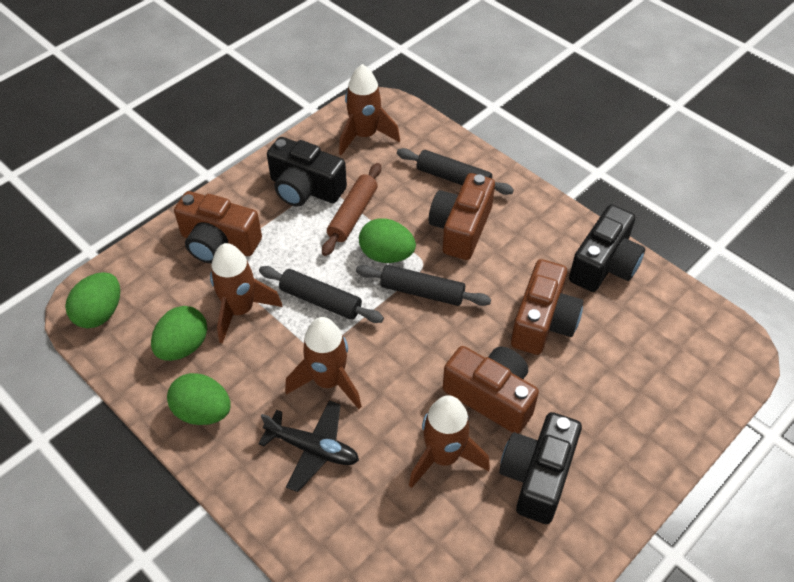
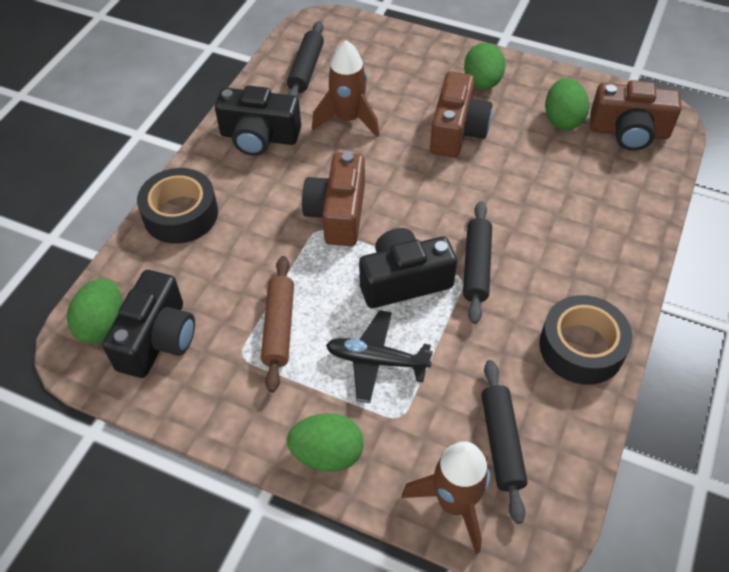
black tape: 0 -> 2
brown camera: 4 -> 3
brown rocket: 4 -> 2

